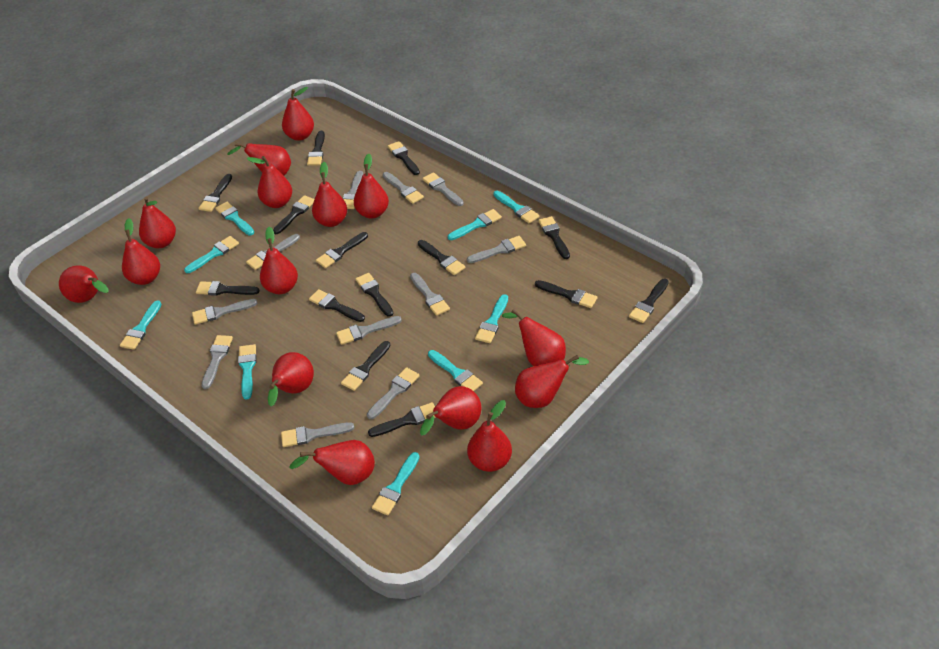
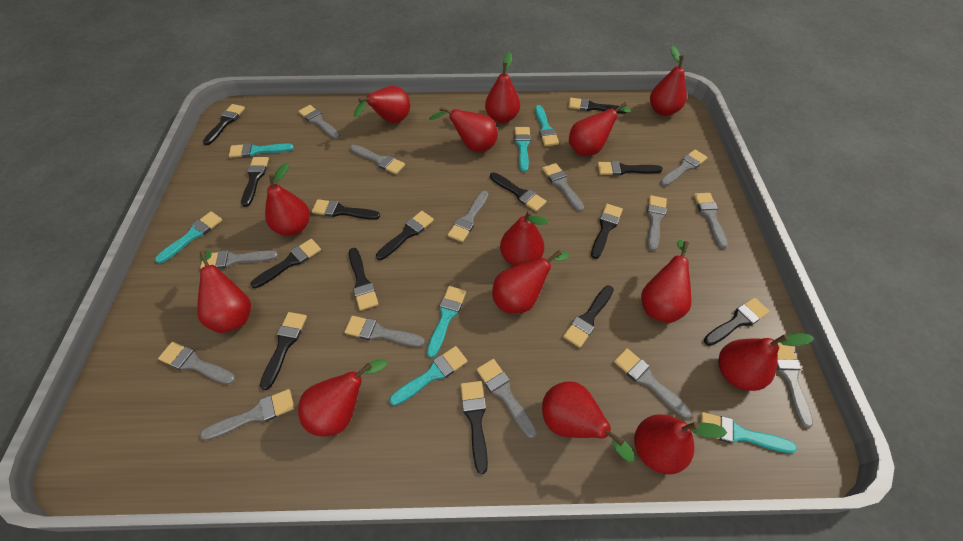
grey brush: 11 -> 14
red pear: 15 -> 14
turquoise brush: 9 -> 7

